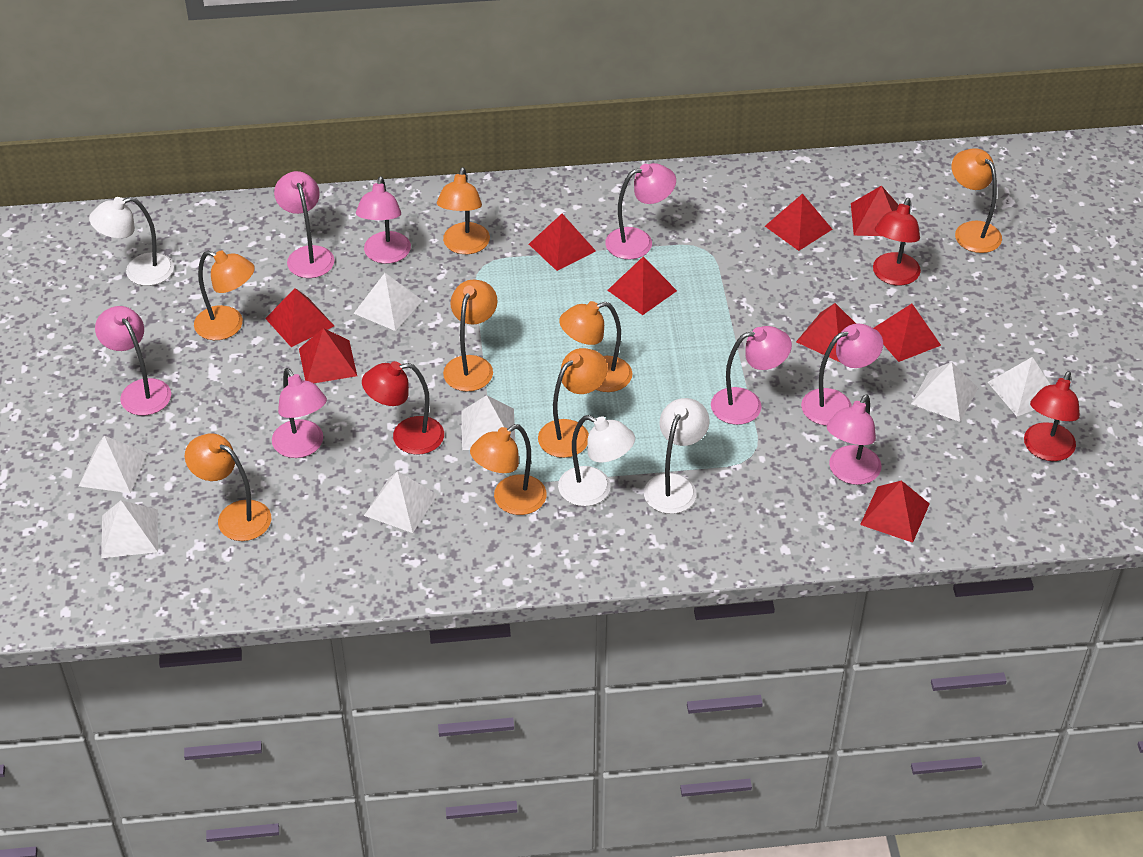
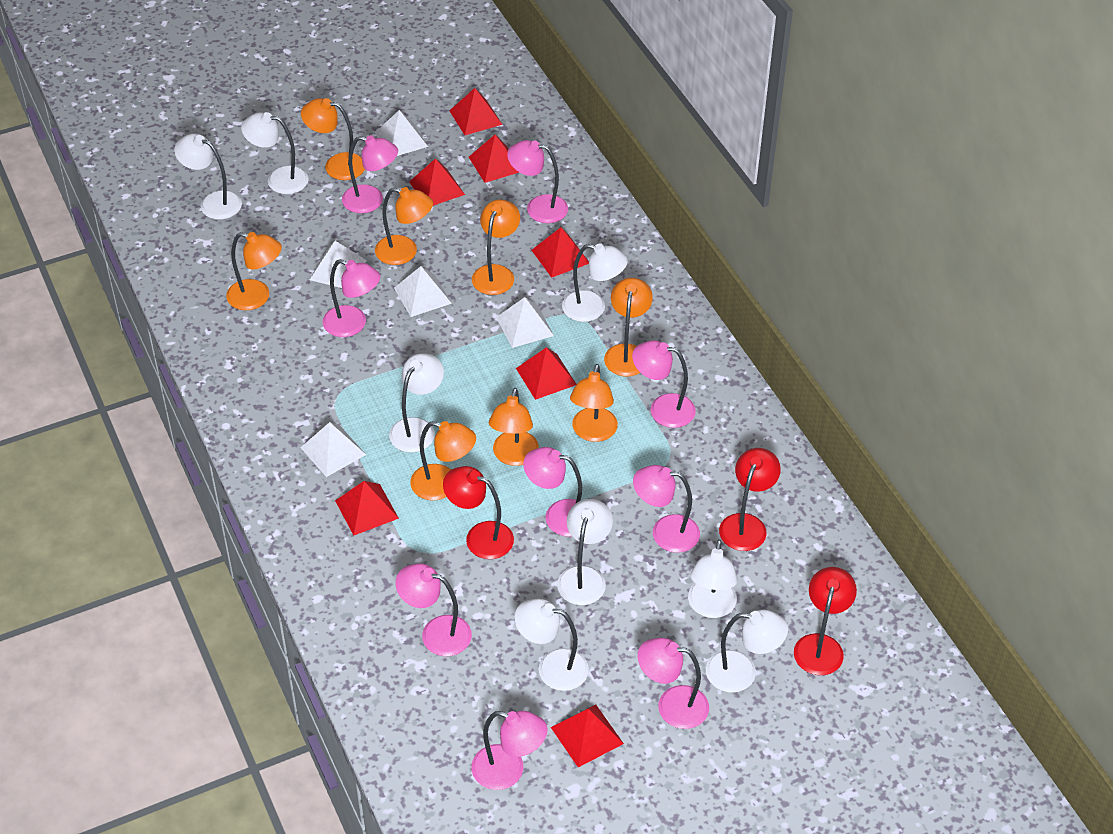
pink lamp: 8 -> 9
red pyramid: 9 -> 7
white lamp: 3 -> 8
white pyramid: 7 -> 5

